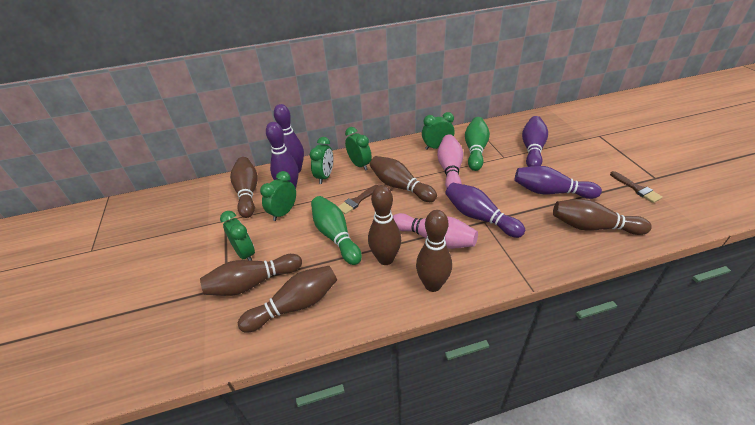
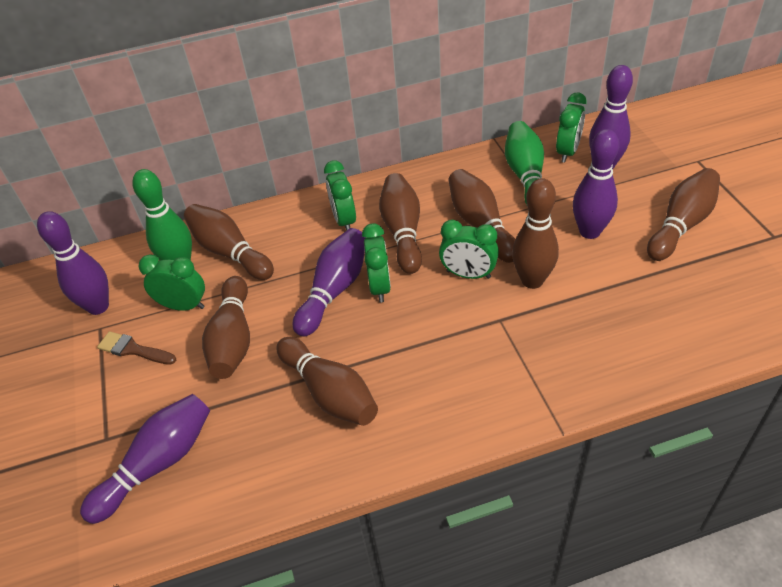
brown brush: 2 -> 1
pink bowling pin: 2 -> 0

